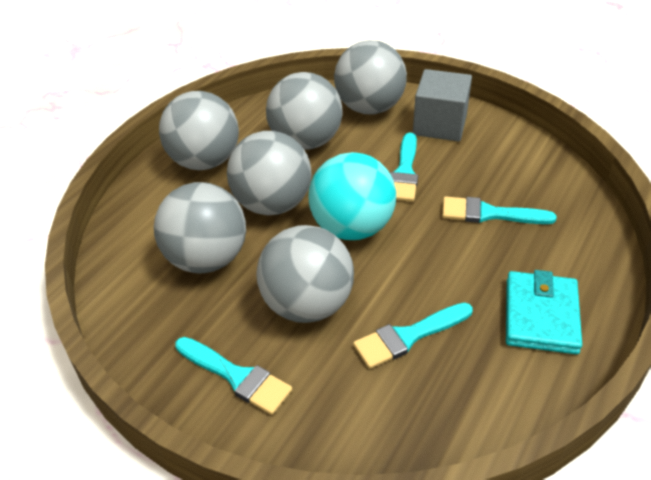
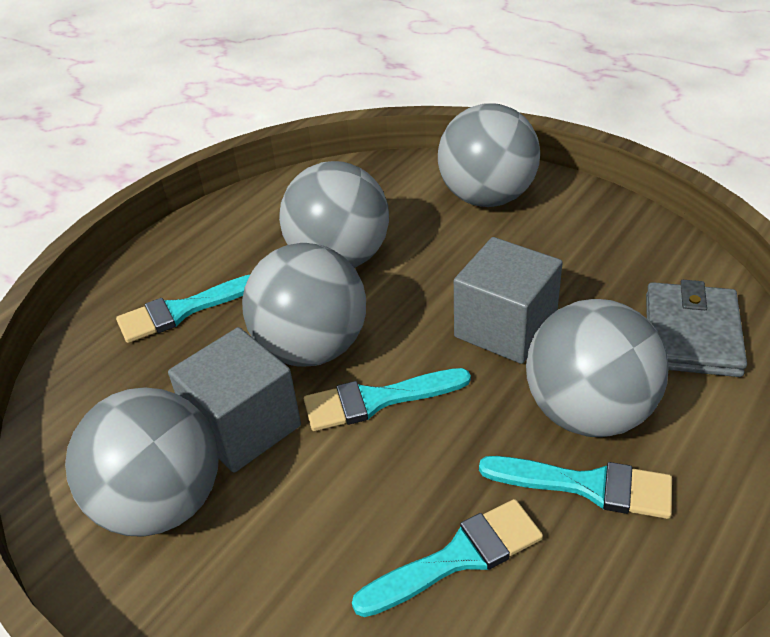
grey ball: 6 -> 5
grey cube: 1 -> 2
grey wallet: 0 -> 1
turquoise ball: 1 -> 0
turquoise wallet: 1 -> 0

